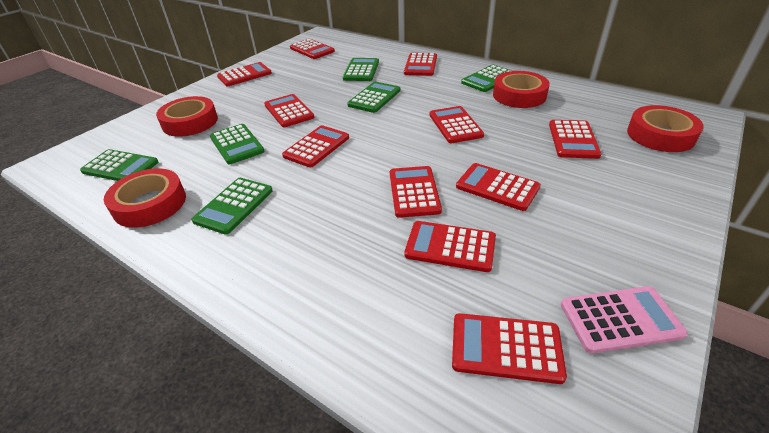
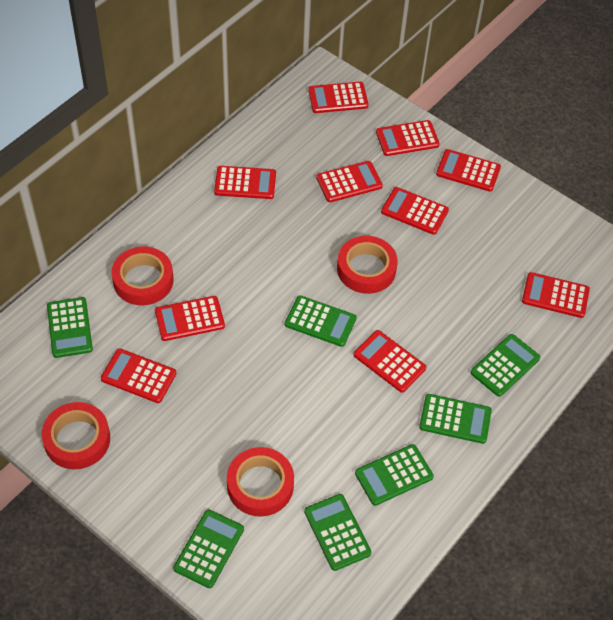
green calculator: 6 -> 7
pink calculator: 1 -> 0
red calculator: 11 -> 10

